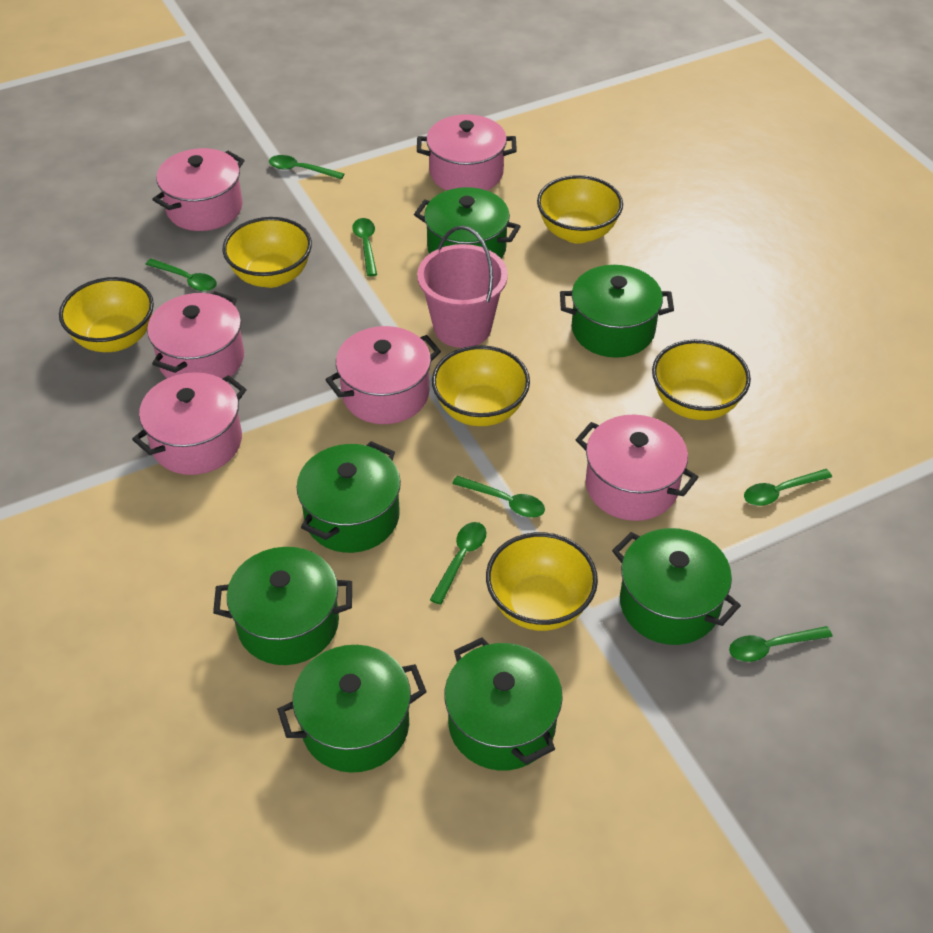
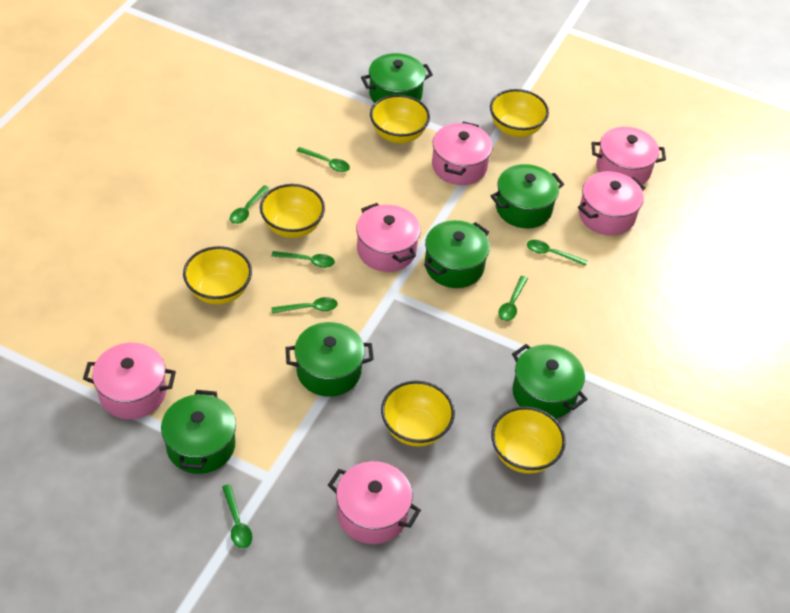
green pot: 7 -> 6
pink bucket: 1 -> 0

